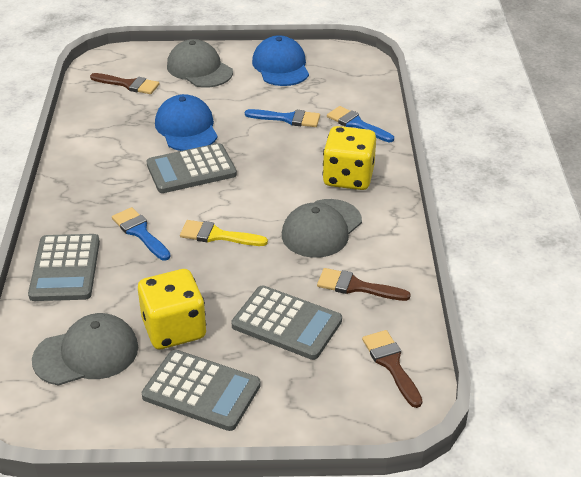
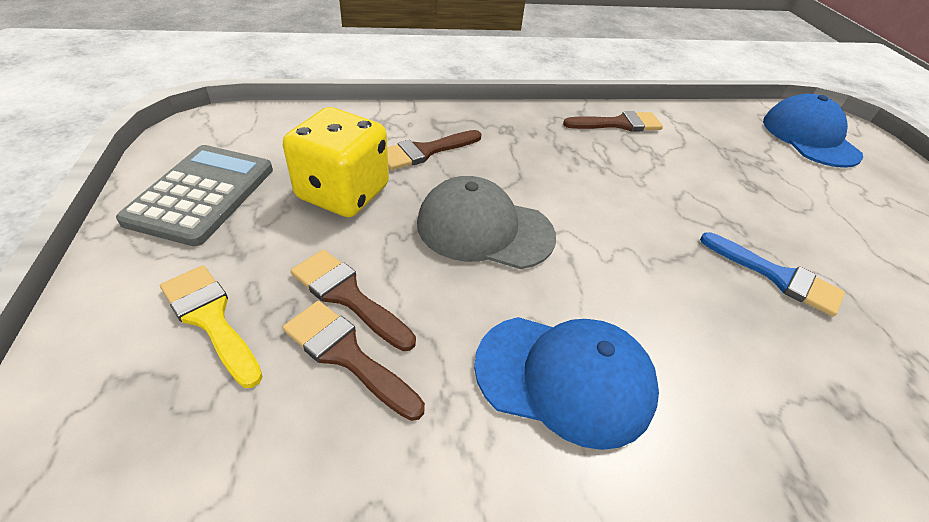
blue brush: 3 -> 1
brown brush: 3 -> 4
grey calculator: 4 -> 1
grey cap: 3 -> 1
yellow dice: 2 -> 1

